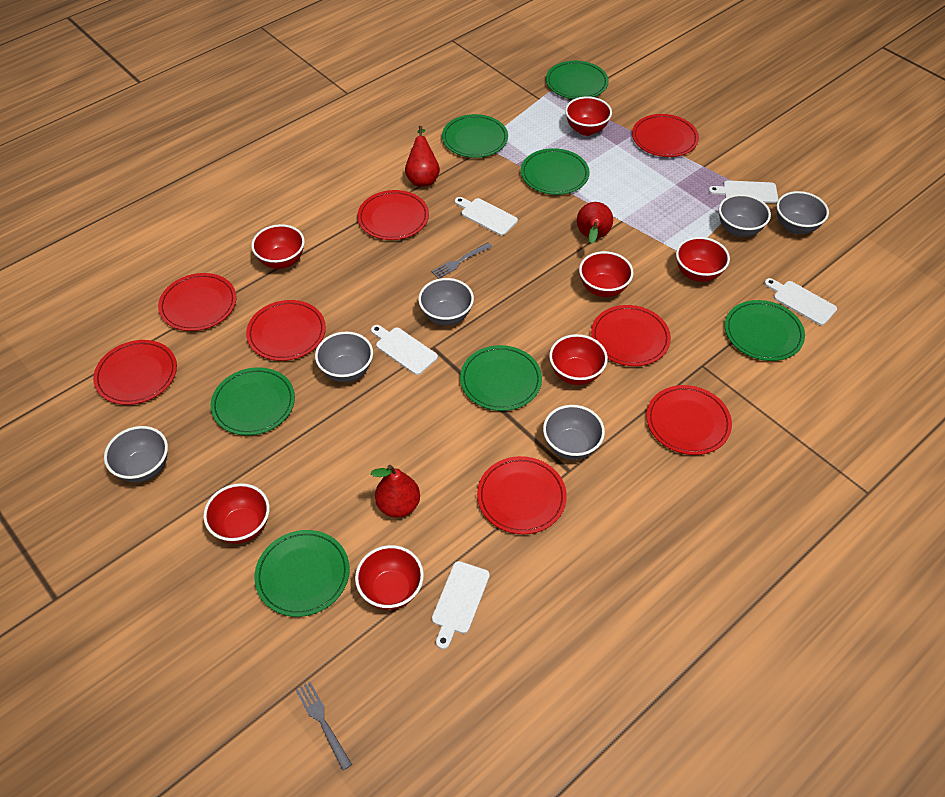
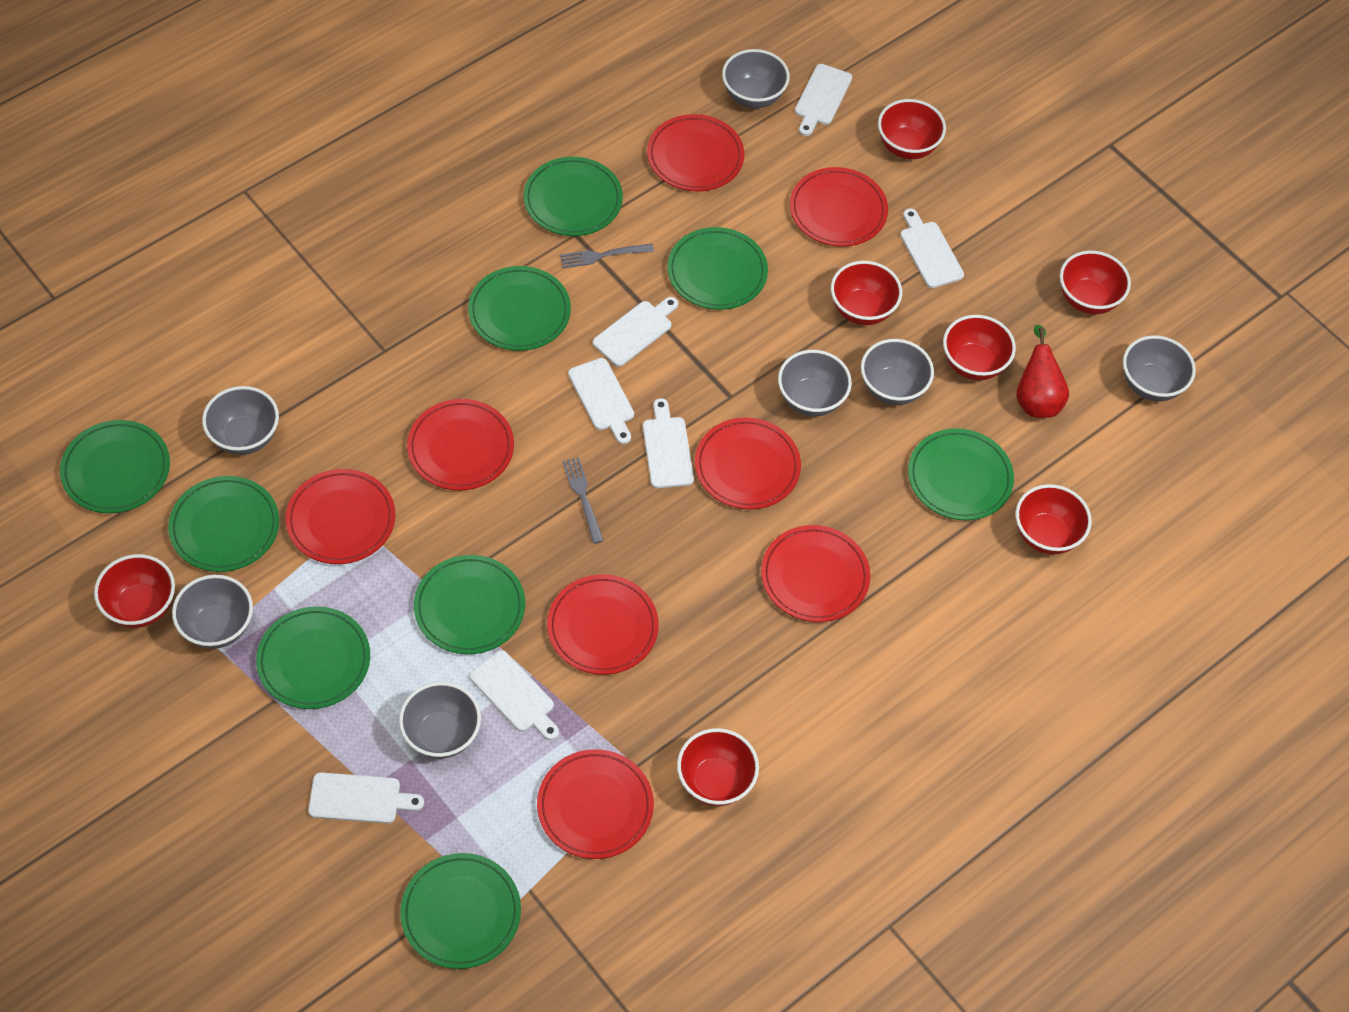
green plate: 7 -> 9
grey bowl: 6 -> 7
red pear: 3 -> 1
white cutting board: 5 -> 7

